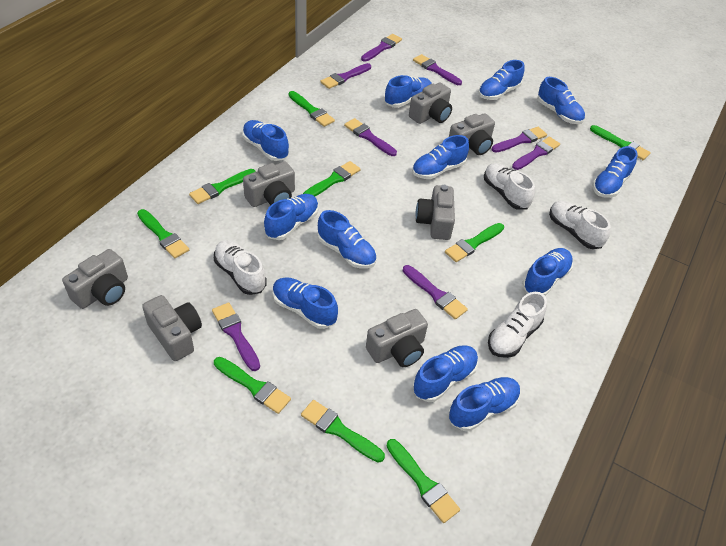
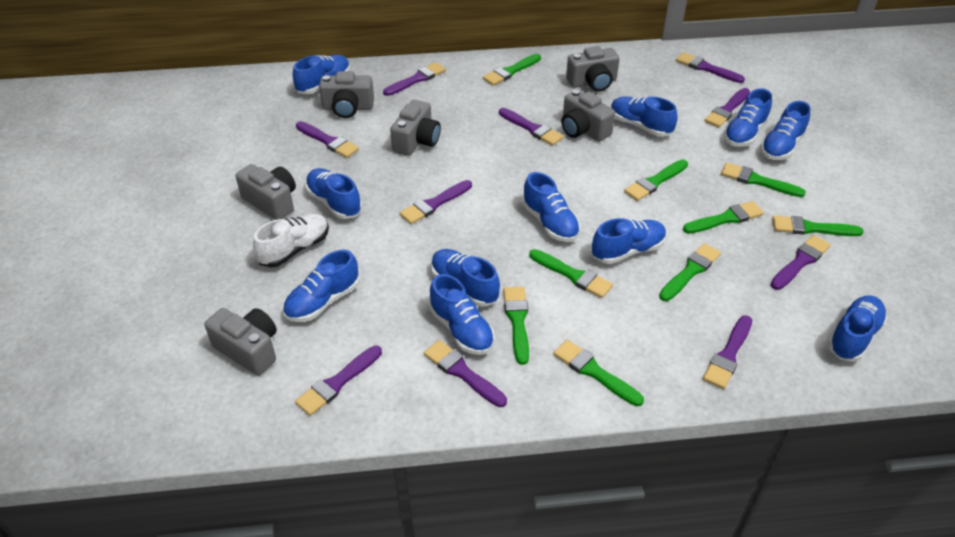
blue shoe: 12 -> 11
grey camera: 7 -> 6
purple brush: 8 -> 10
white shoe: 4 -> 1

